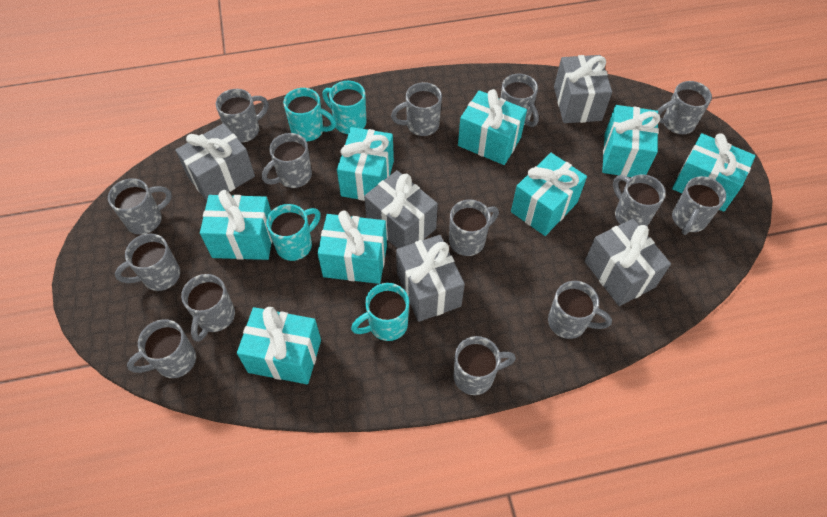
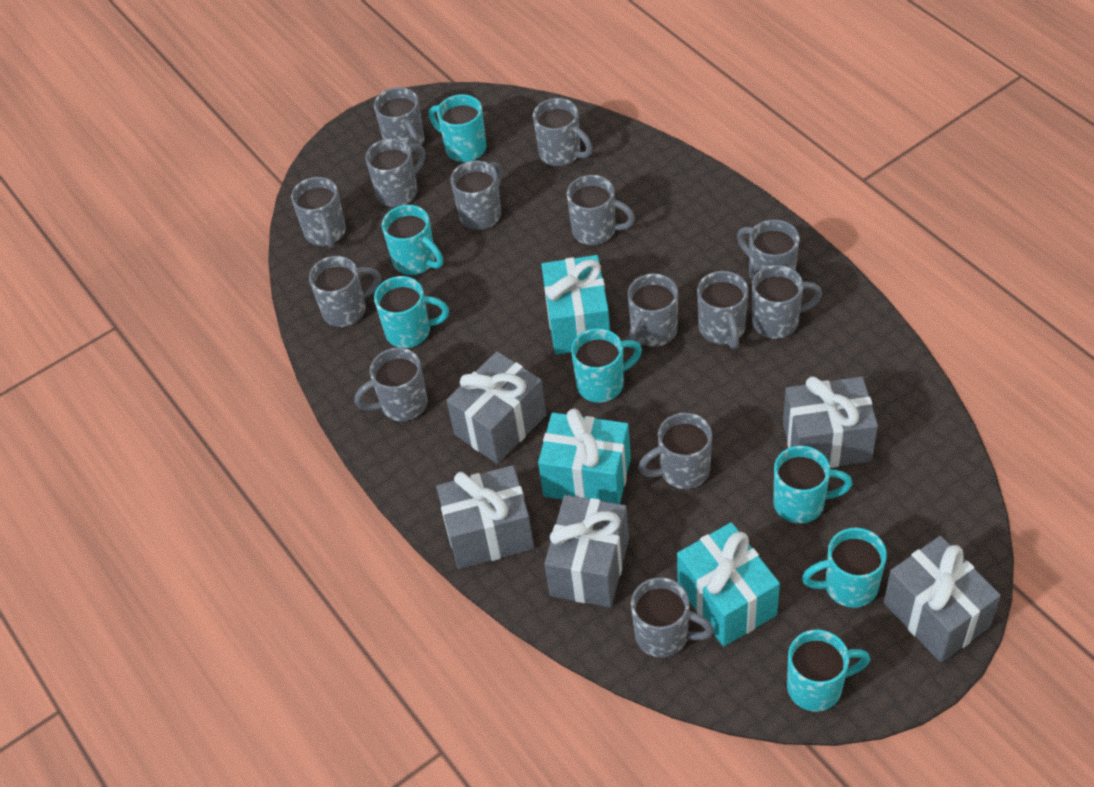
turquoise gift: 8 -> 3
turquoise mug: 4 -> 7

